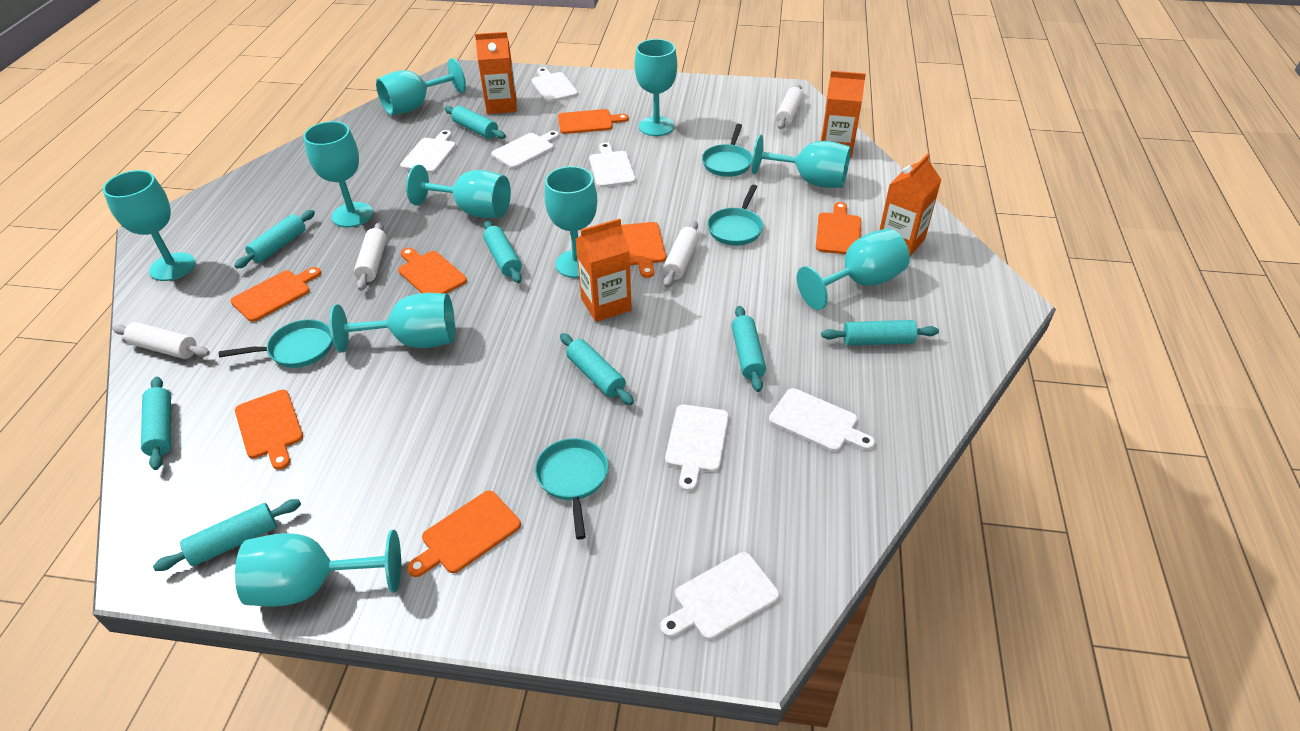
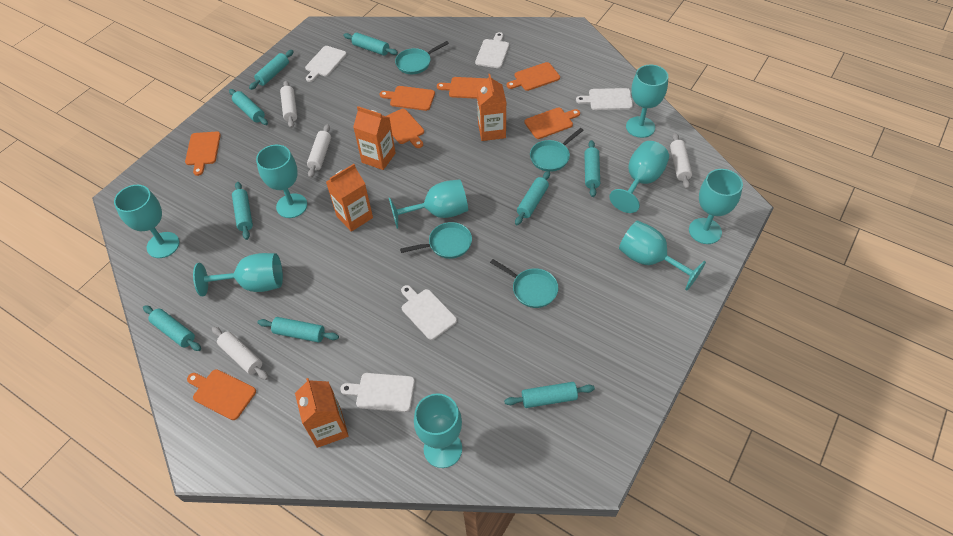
turquoise goblet: 10 -> 9
turquoise rolling pin: 8 -> 9
white cutting board: 7 -> 5

